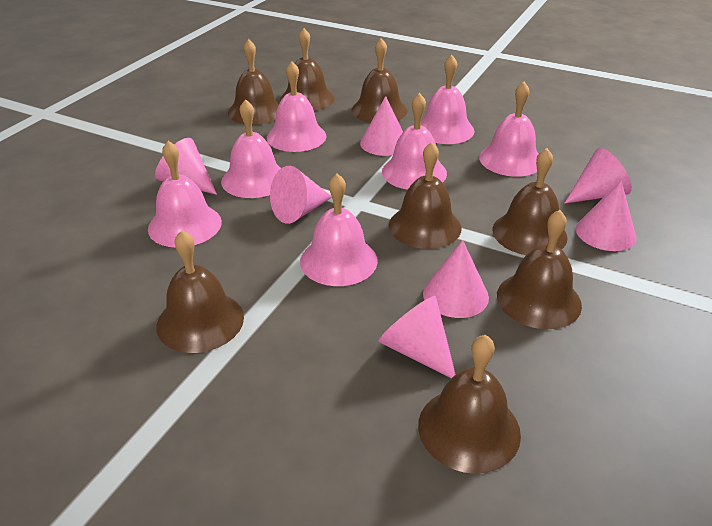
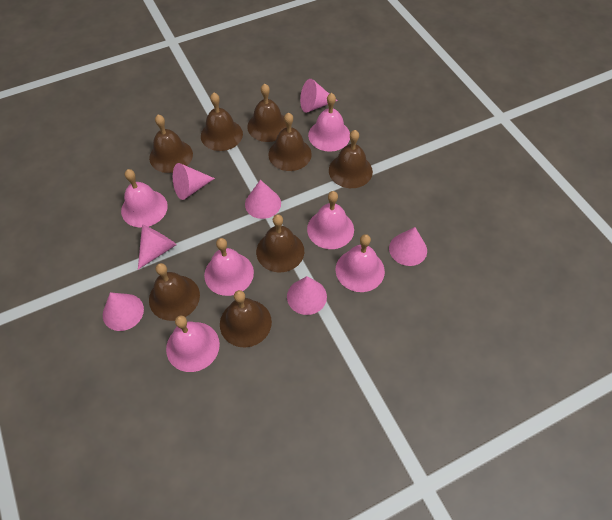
pink bell: 7 -> 6

